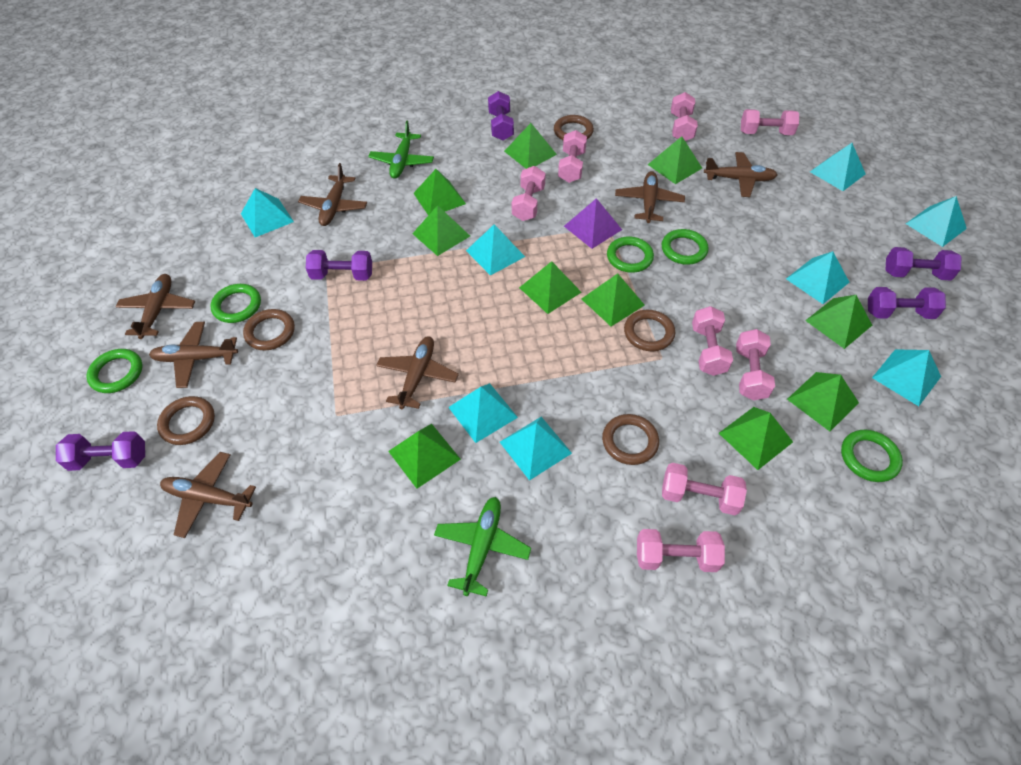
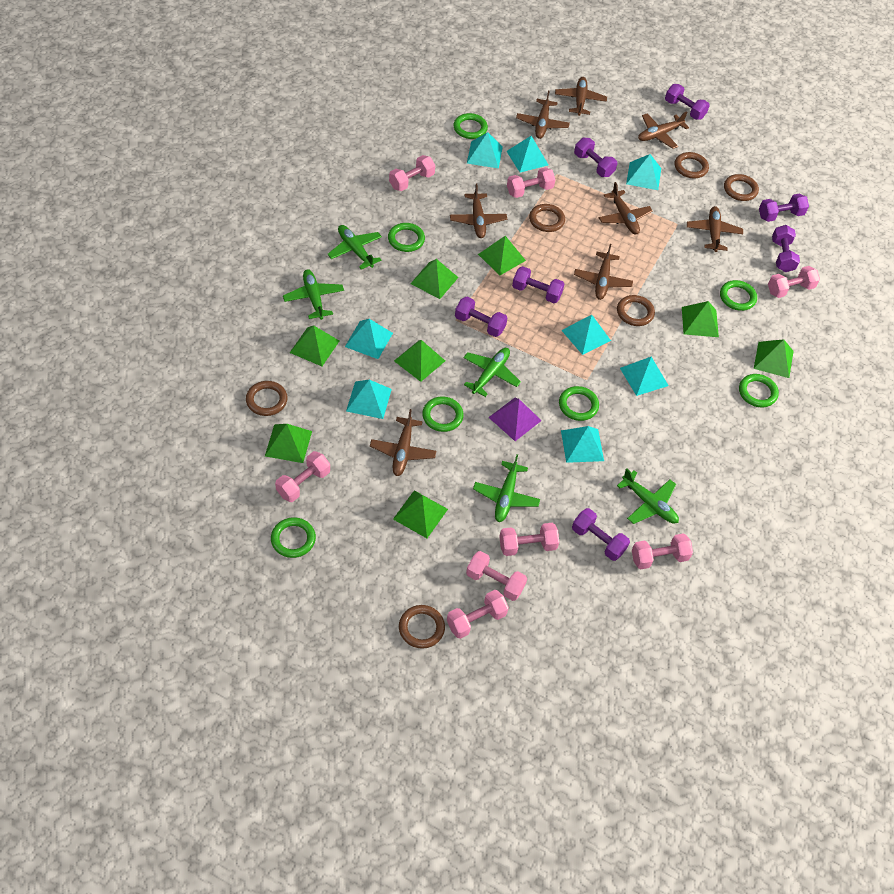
brown plane: 7 -> 8
brown ring: 5 -> 6
green plane: 2 -> 5
green pyramid: 10 -> 8
green ring: 5 -> 7
purple dumbbell: 5 -> 7

